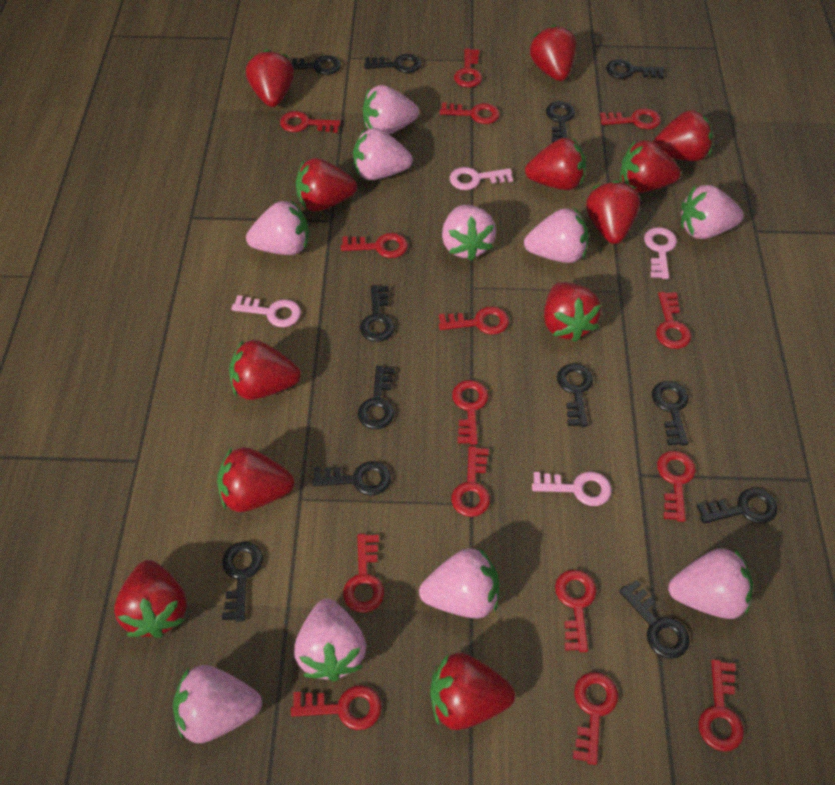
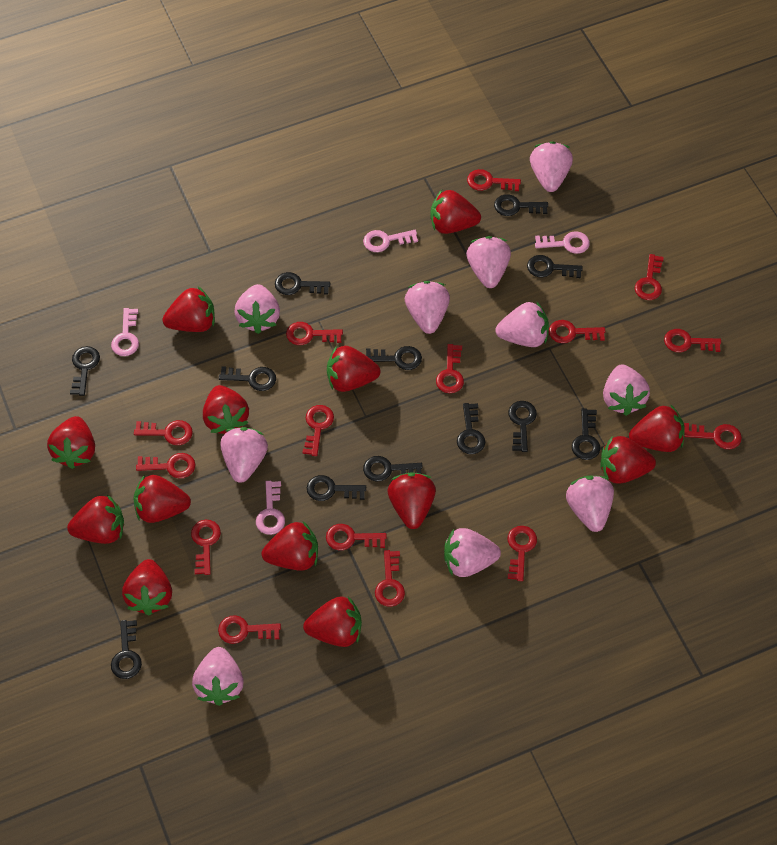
red strawberry: 12 -> 13

